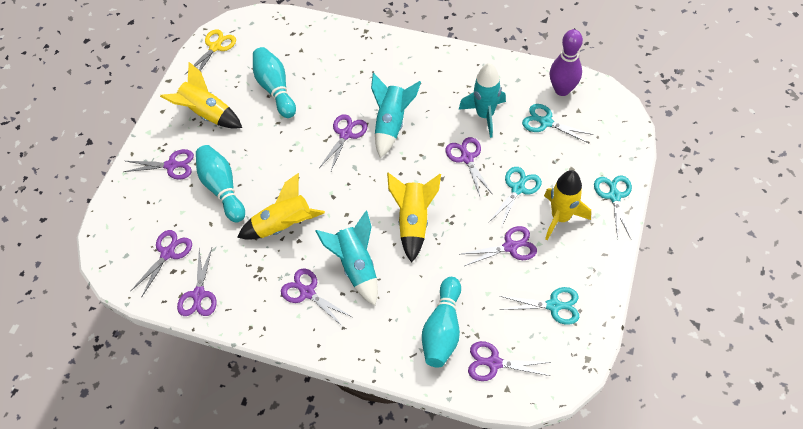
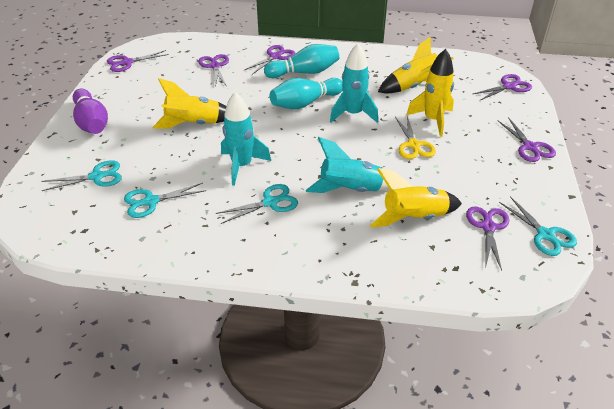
purple scissors: 8 -> 6
turquoise bowling pin: 3 -> 2

